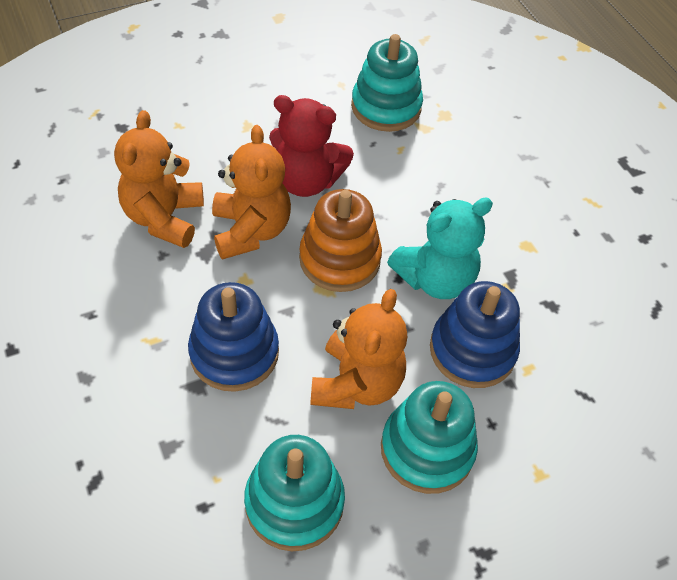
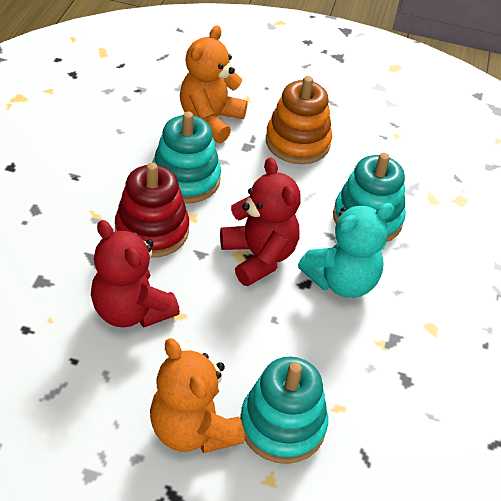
blue stacking toy: 2 -> 0
orange teddy bear: 3 -> 2
red stacking toy: 0 -> 1
red teddy bear: 1 -> 2

